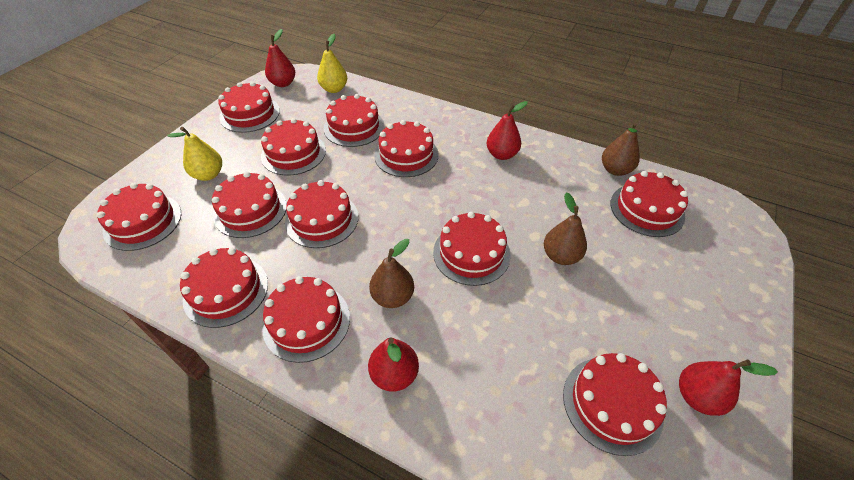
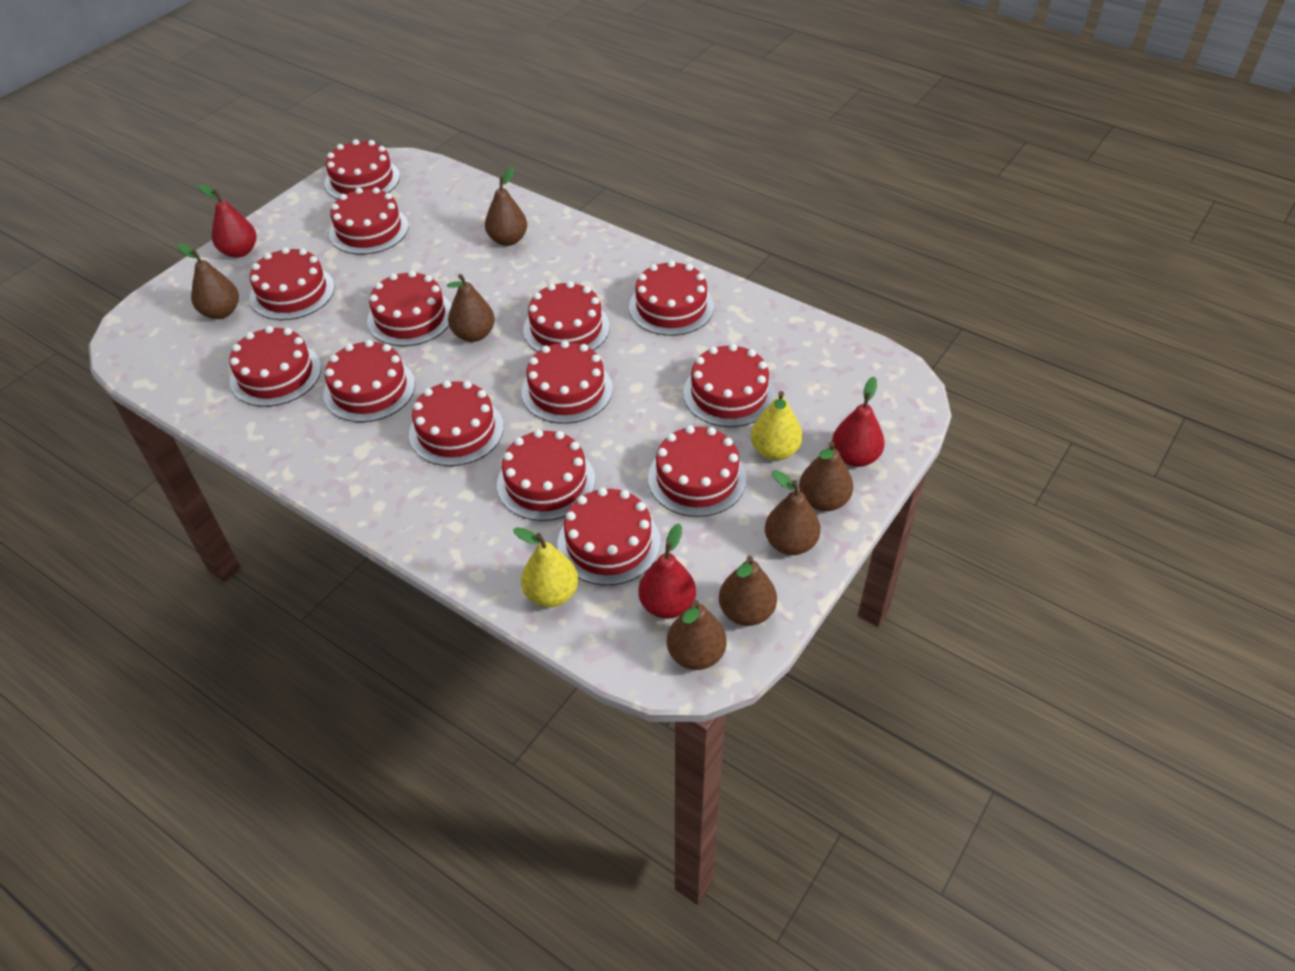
brown pear: 3 -> 7
red cake: 12 -> 14
red pear: 4 -> 3

